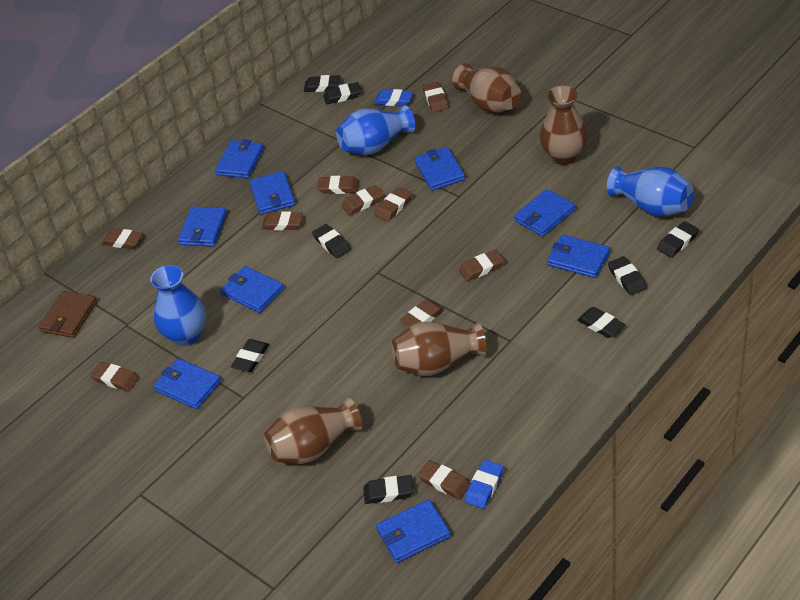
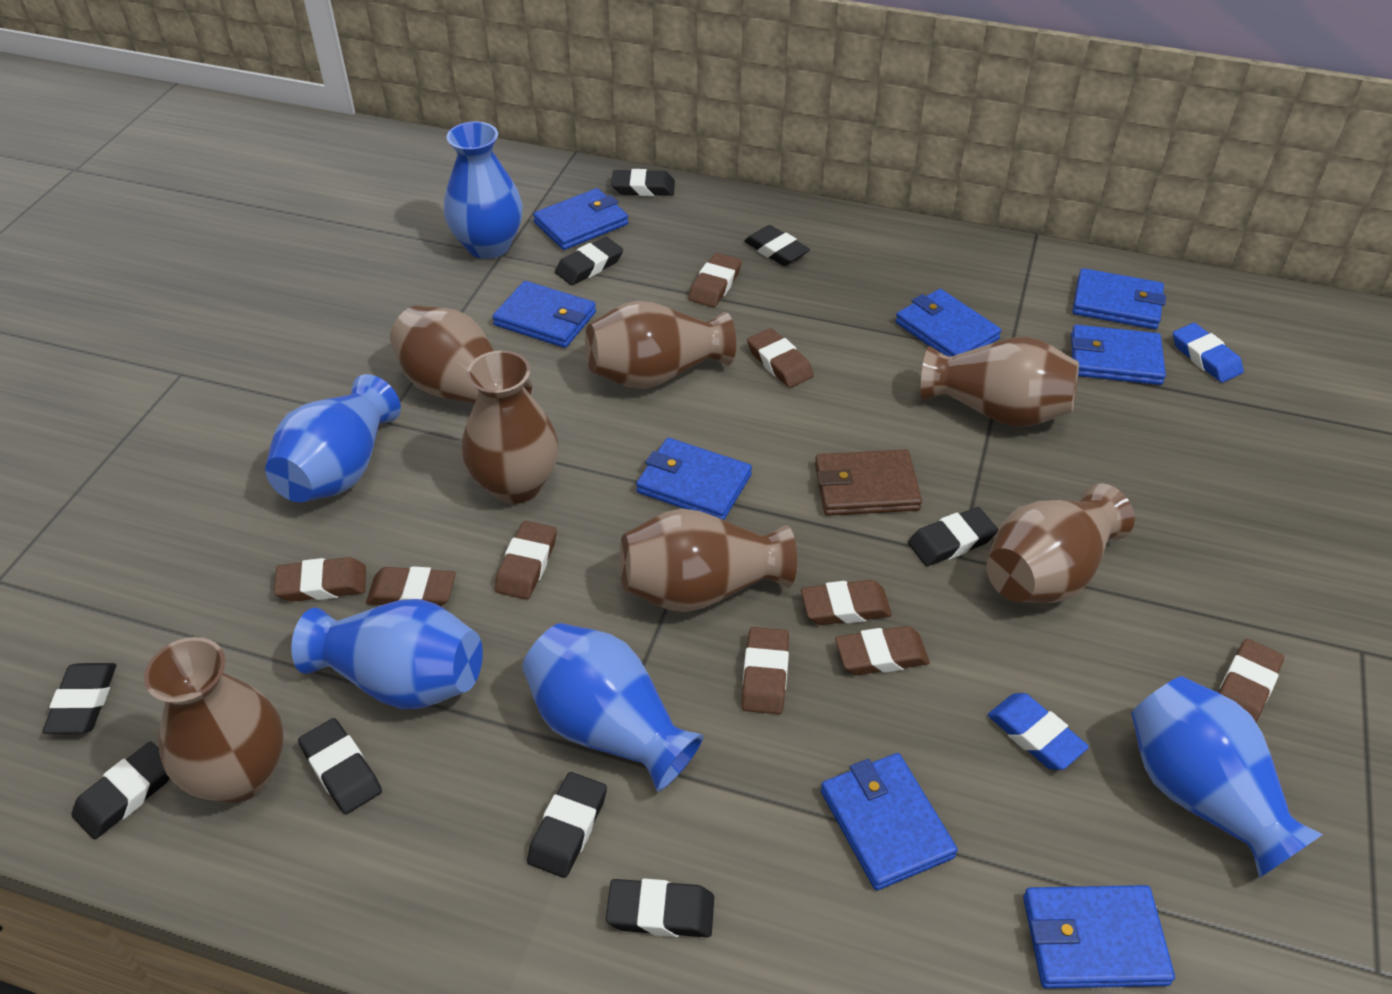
black eraser: 8 -> 9
blue vase: 3 -> 5
blue wallet: 9 -> 8
brown eraser: 10 -> 9
brown vase: 4 -> 7

